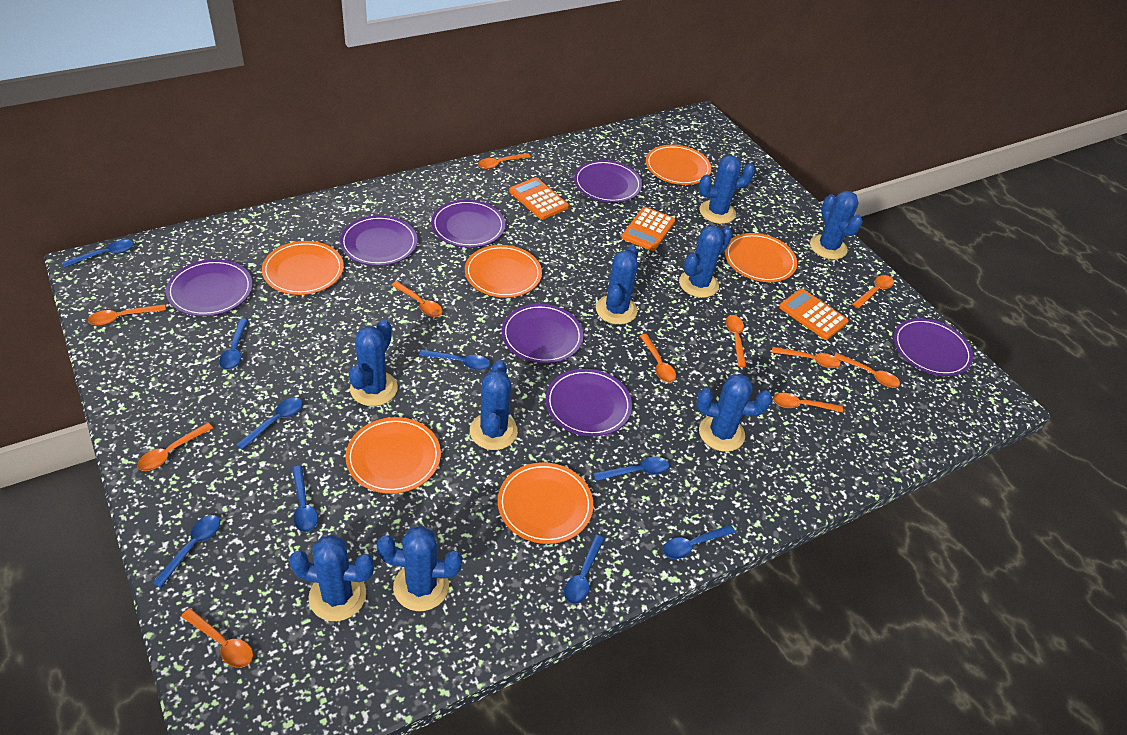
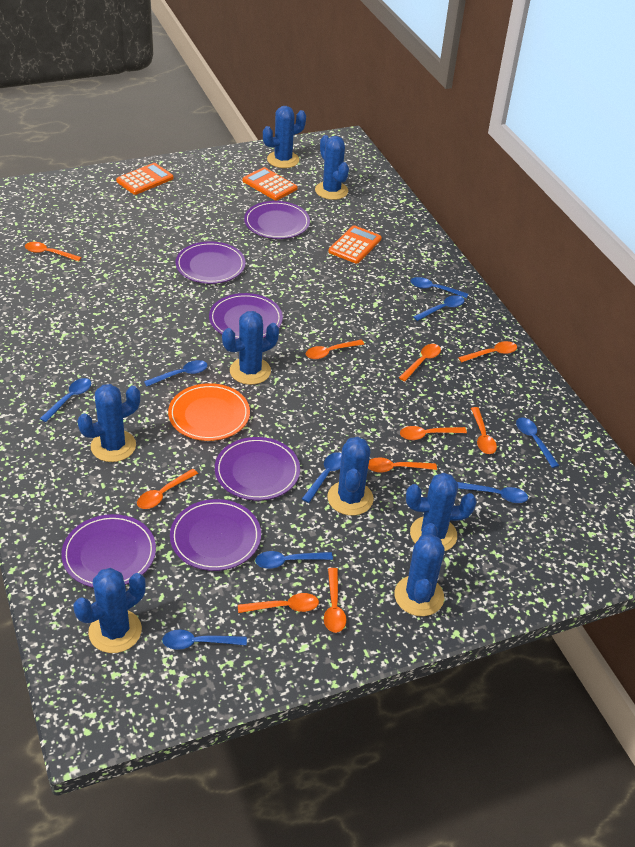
blue cactus: 9 -> 8
orange plate: 6 -> 1
orange spoon: 11 -> 10
purple plate: 7 -> 6

